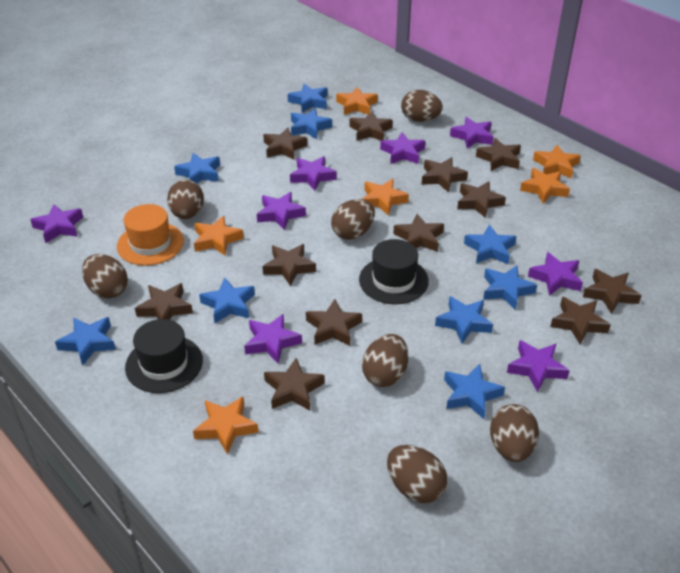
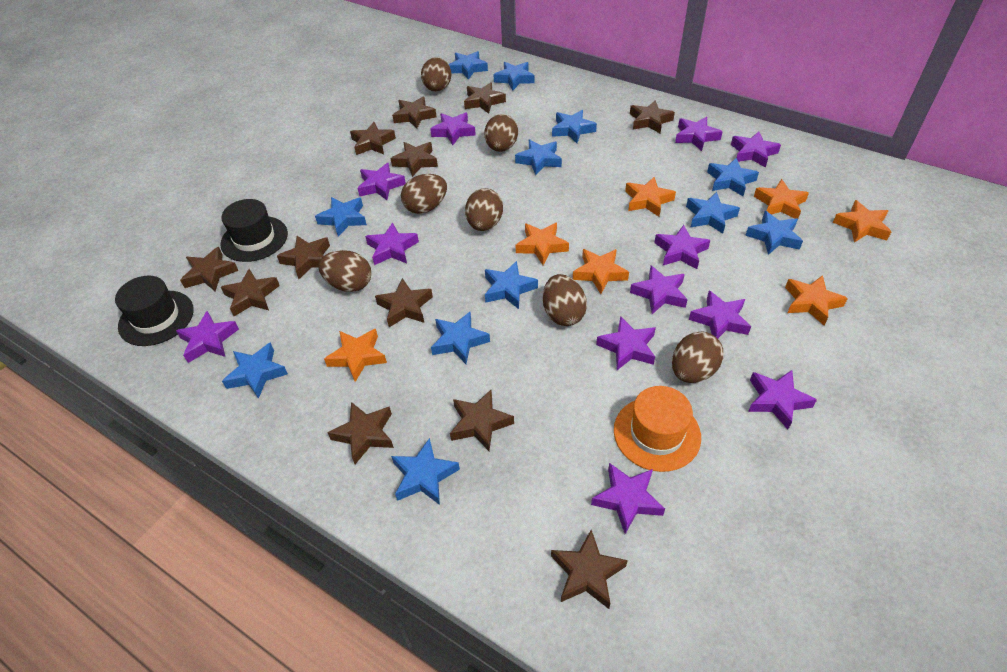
blue star: 9 -> 12
orange star: 6 -> 7
purple star: 8 -> 12

